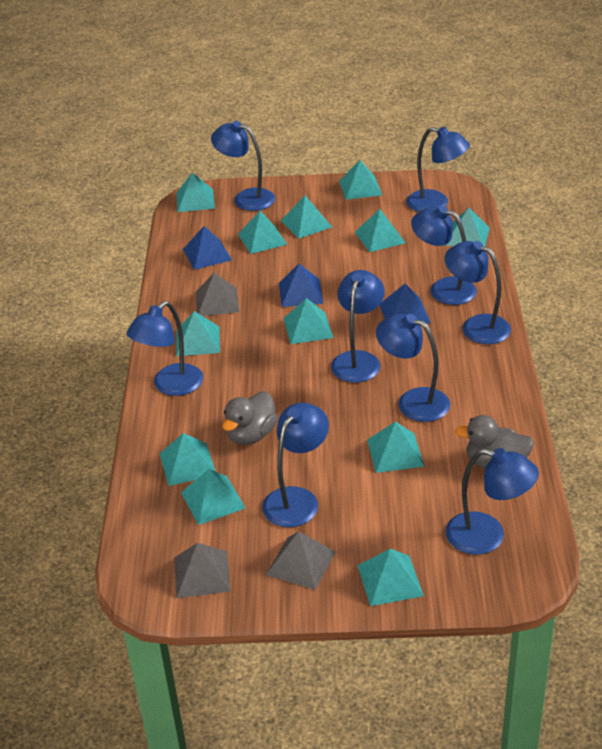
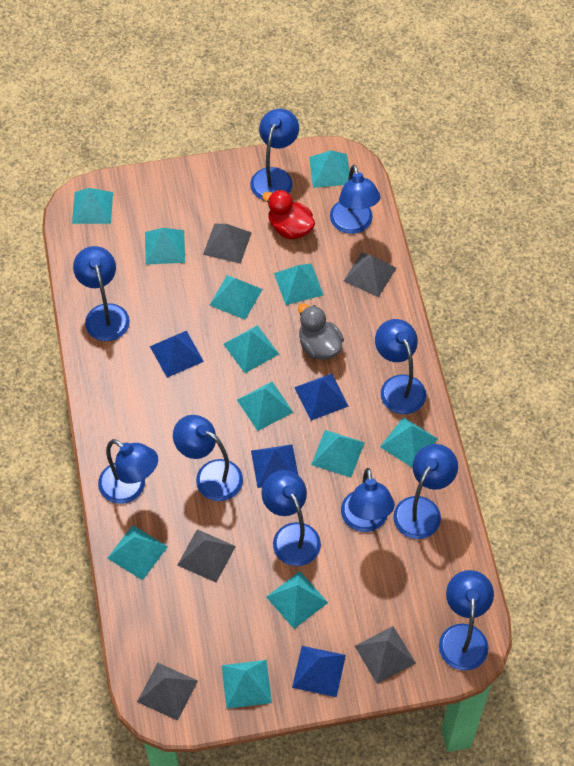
blue lamp: 9 -> 10
blue pyramid: 3 -> 4
grey duck: 2 -> 1
grey pyramid: 3 -> 5
red duck: 0 -> 1

